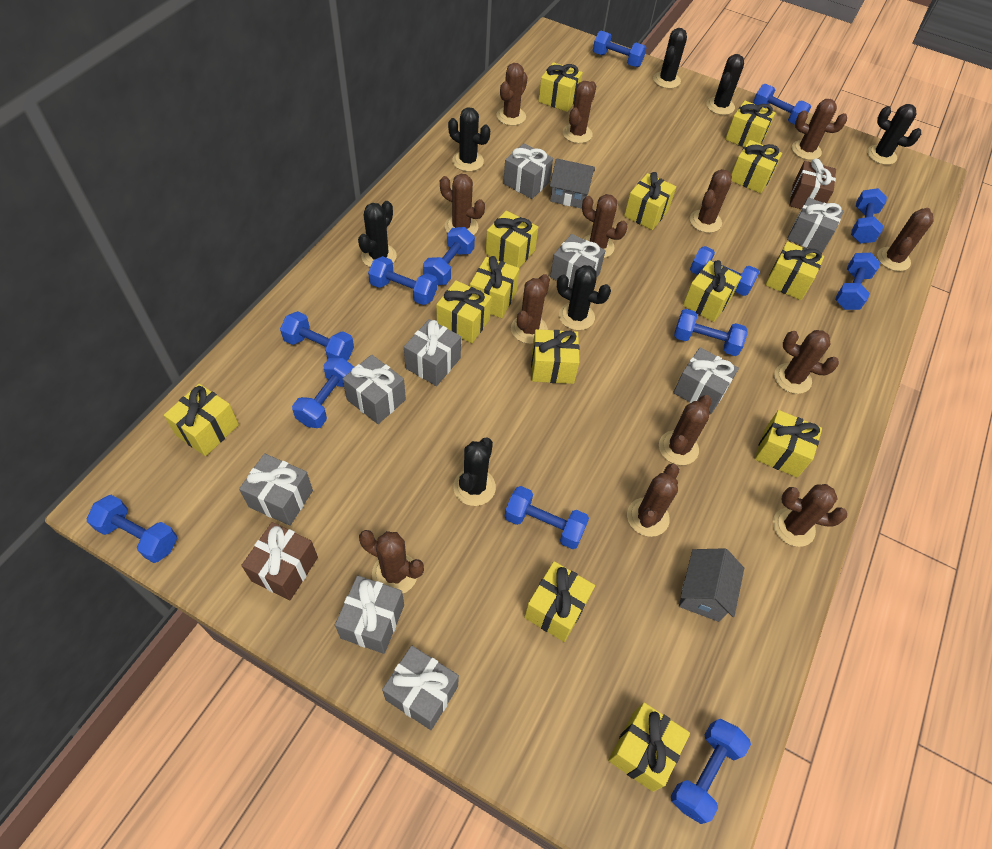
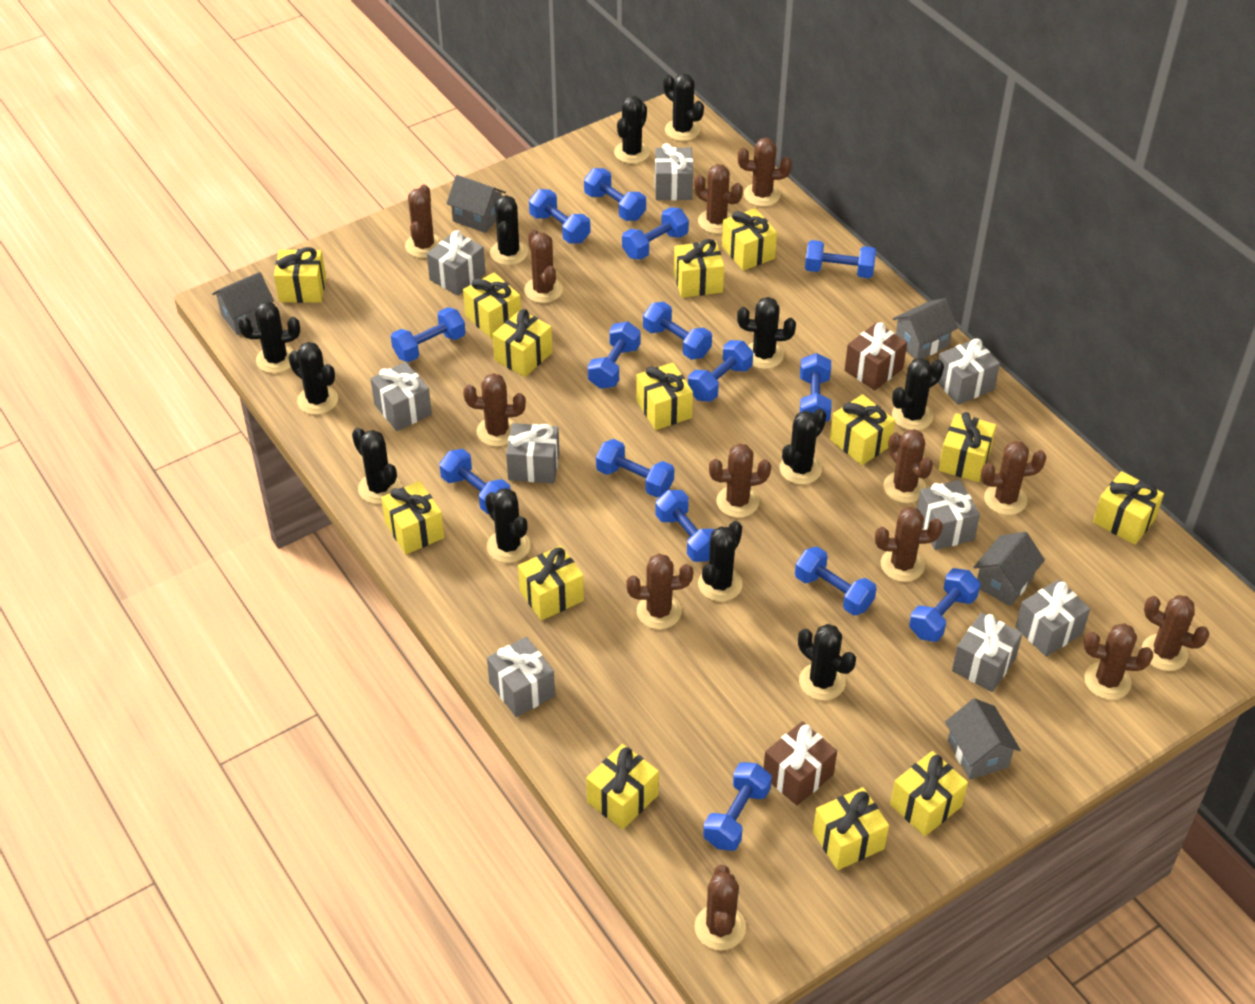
black cactus: 7 -> 12
blue dumbbell: 13 -> 15
grey house: 2 -> 5

